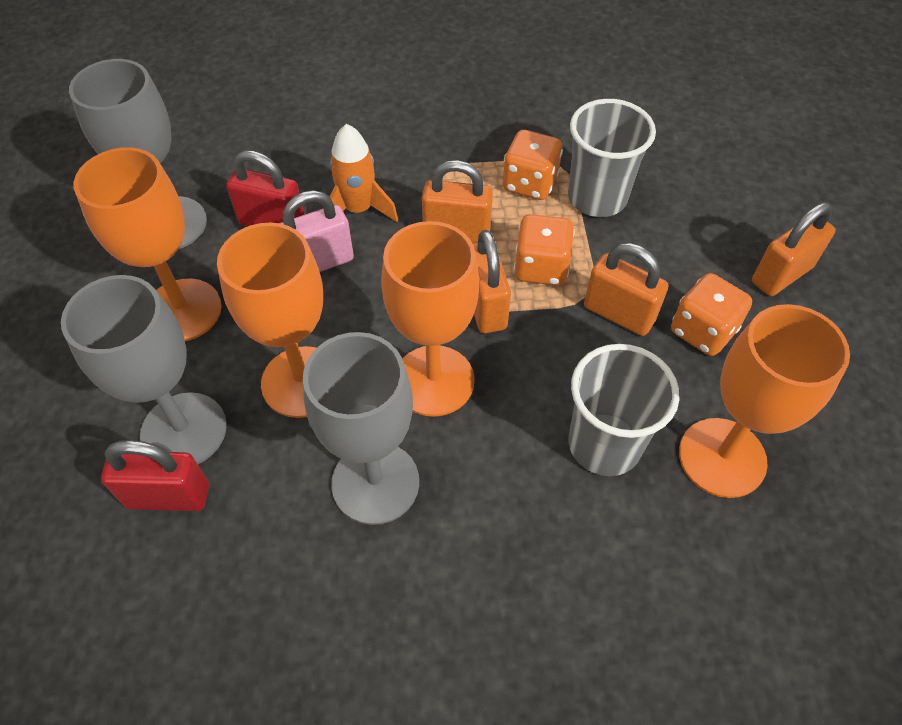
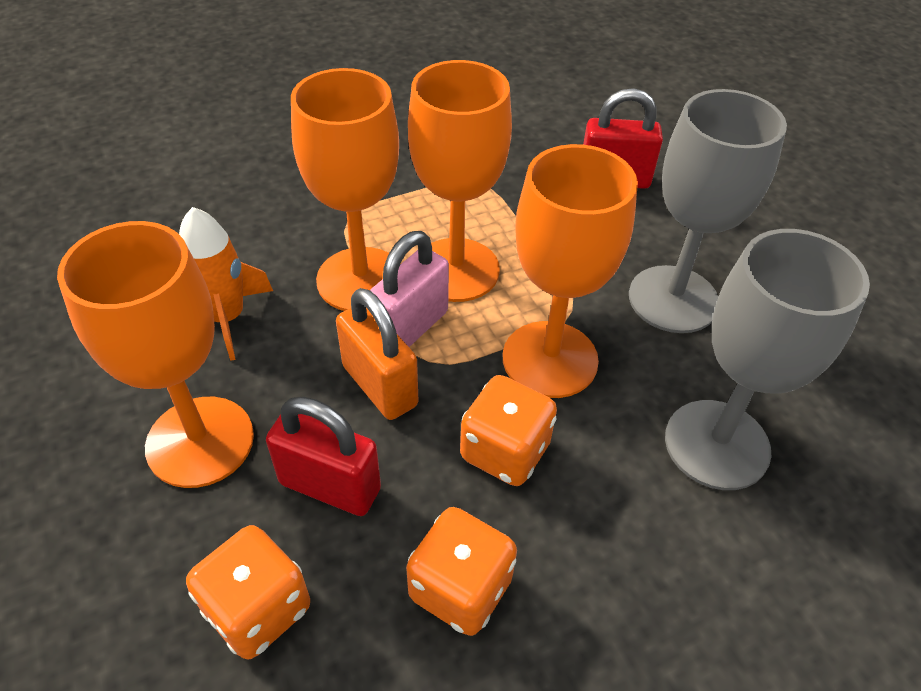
grey cup: 2 -> 0
grey goblet: 3 -> 2
orange padlock: 4 -> 1

